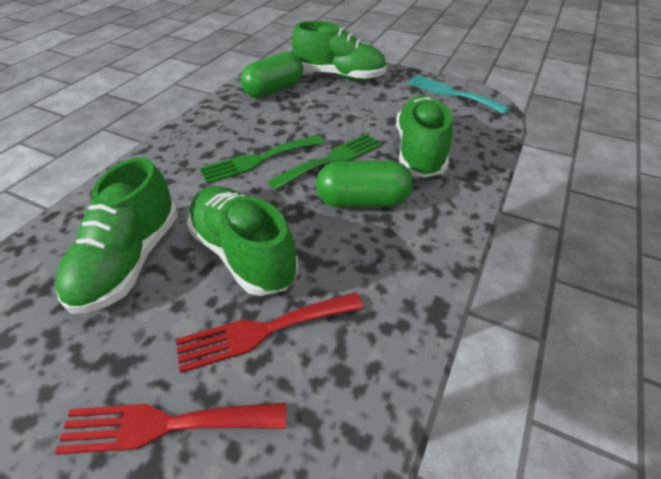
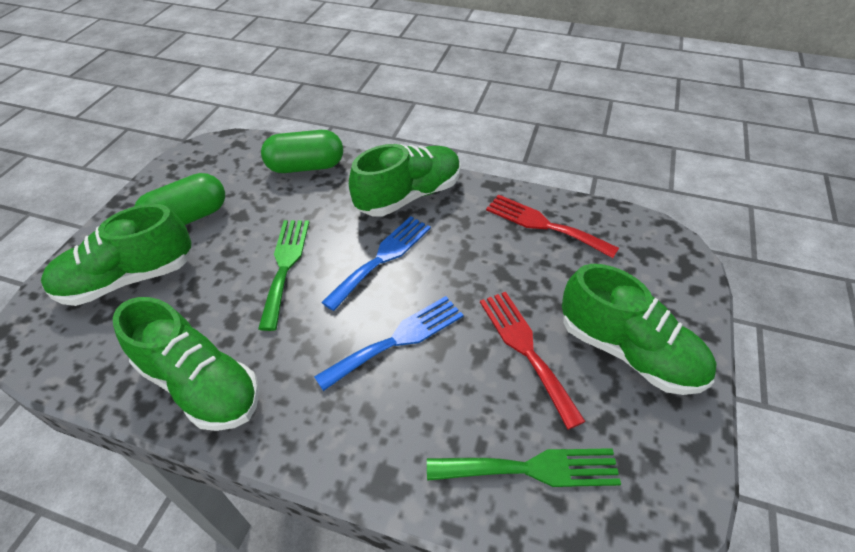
blue fork: 0 -> 2
turquoise fork: 1 -> 0

